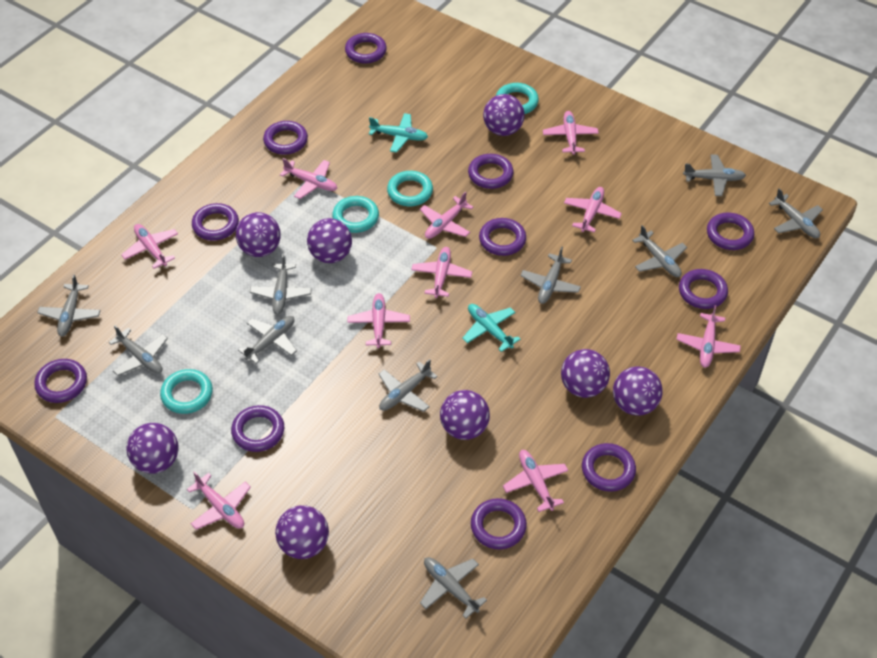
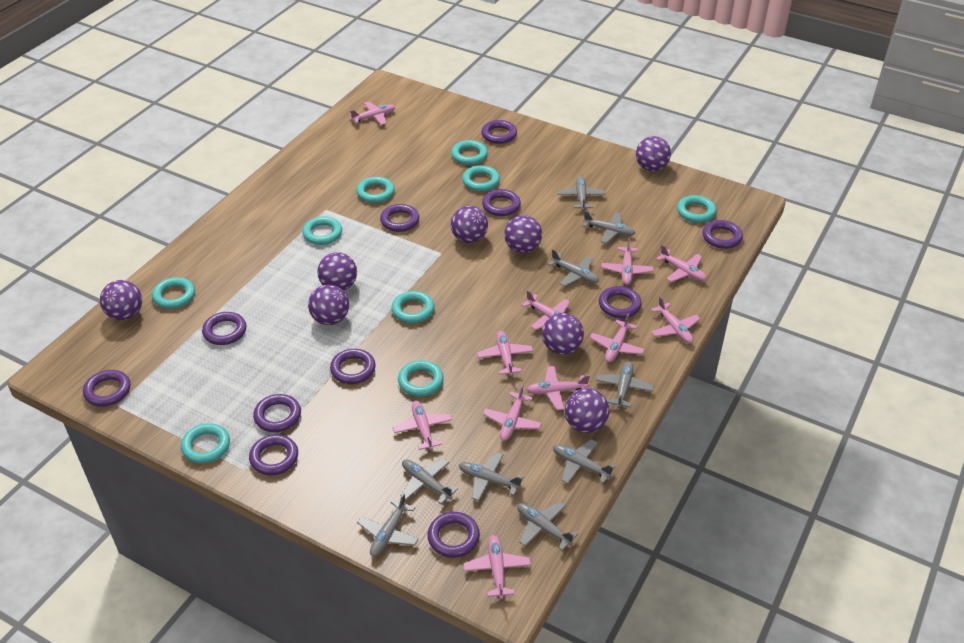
grey plane: 10 -> 9
pink plane: 10 -> 11
turquoise plane: 2 -> 0
turquoise ring: 4 -> 9

